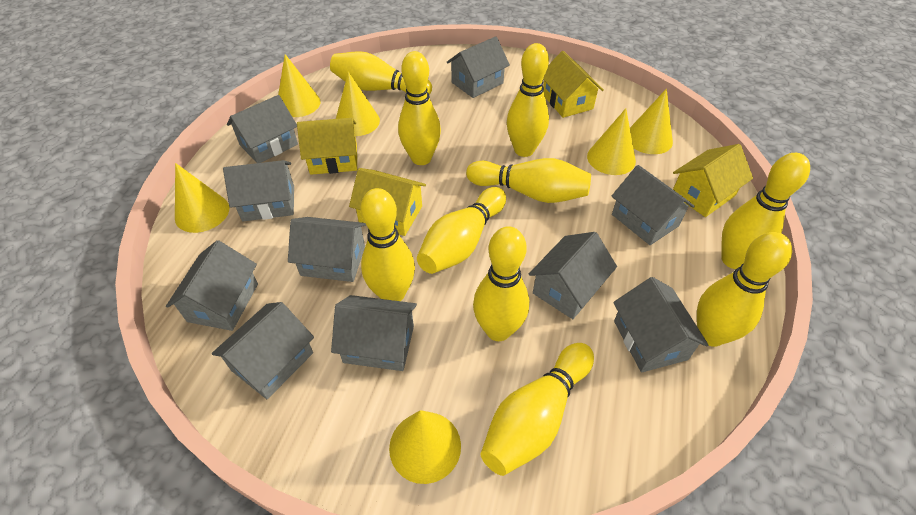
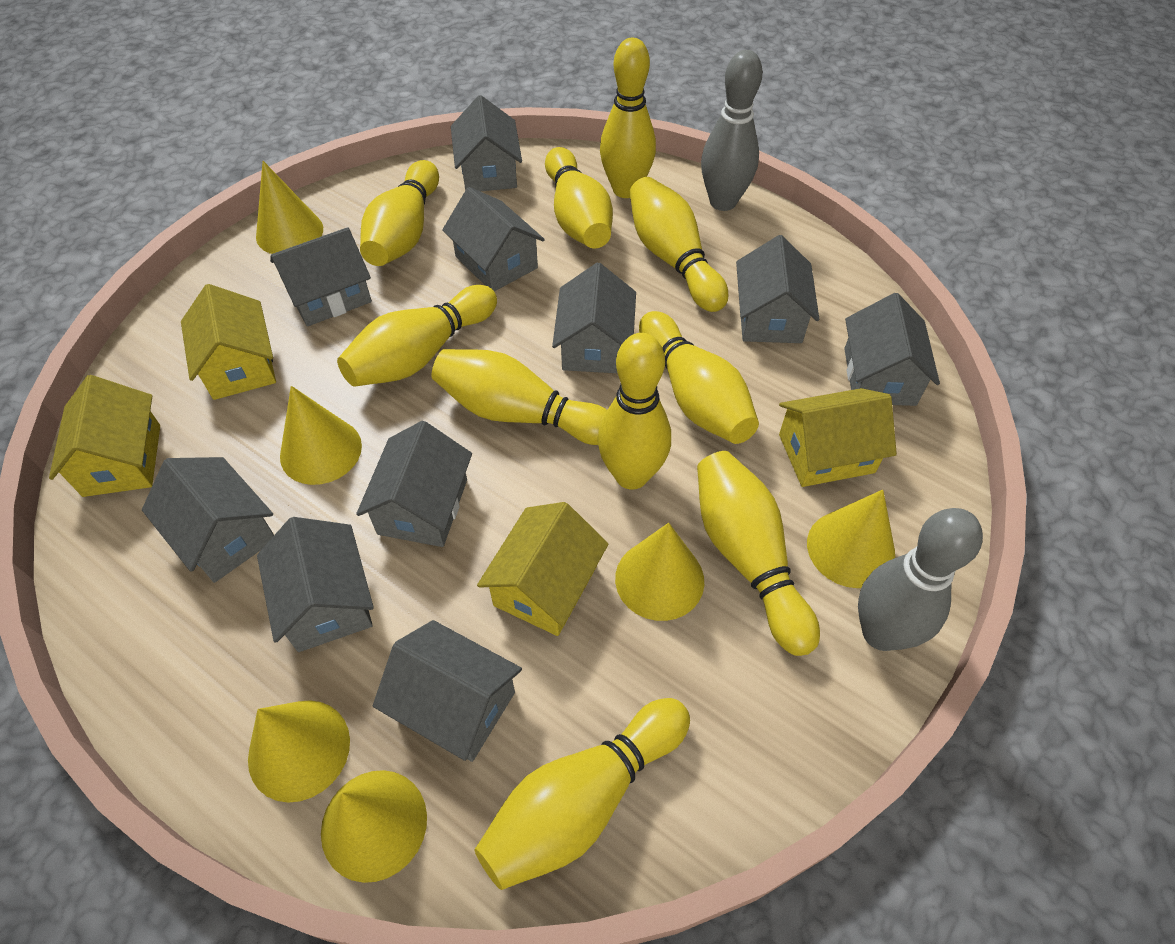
grey bowling pin: 0 -> 2

